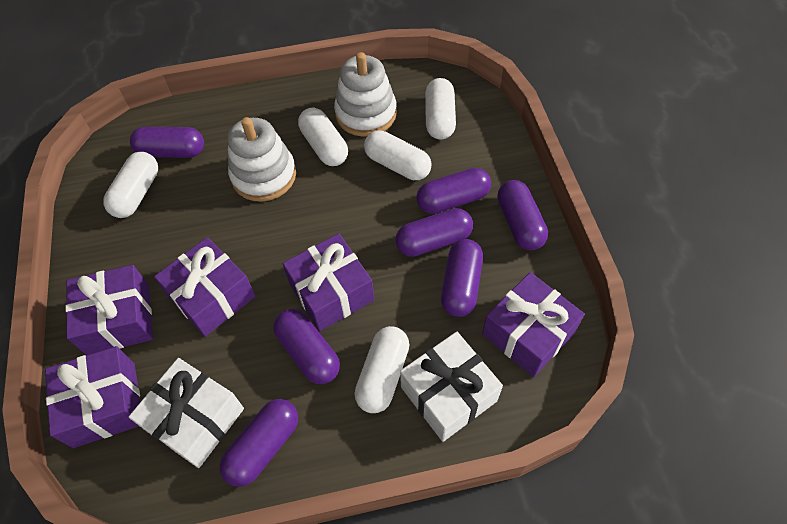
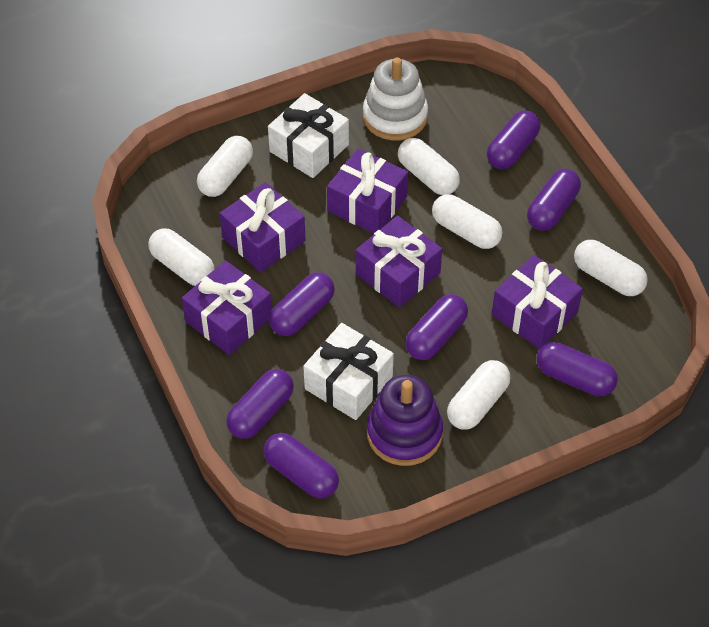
purple stacking toy: 0 -> 1
white capsule: 5 -> 6
white stacking toy: 2 -> 1

